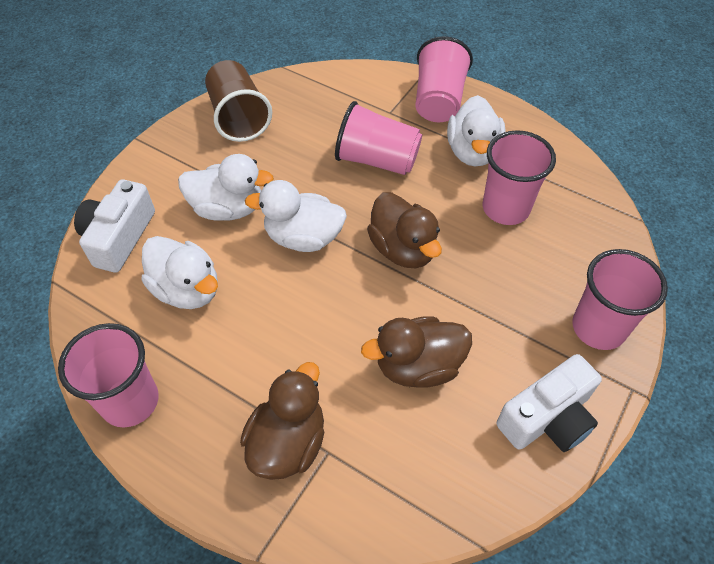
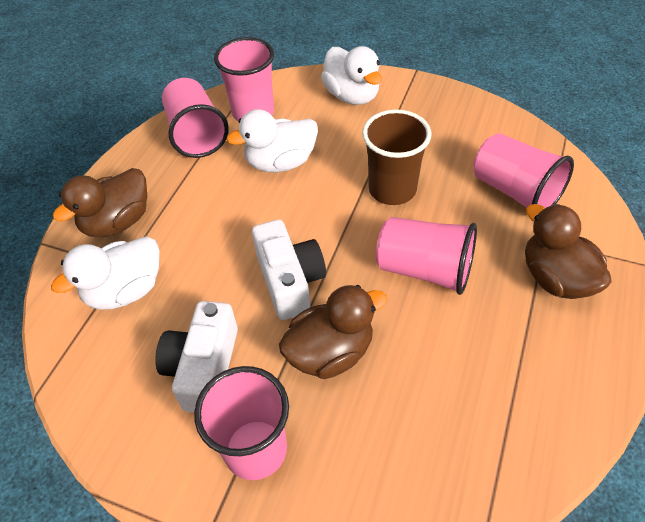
white duck: 4 -> 3

